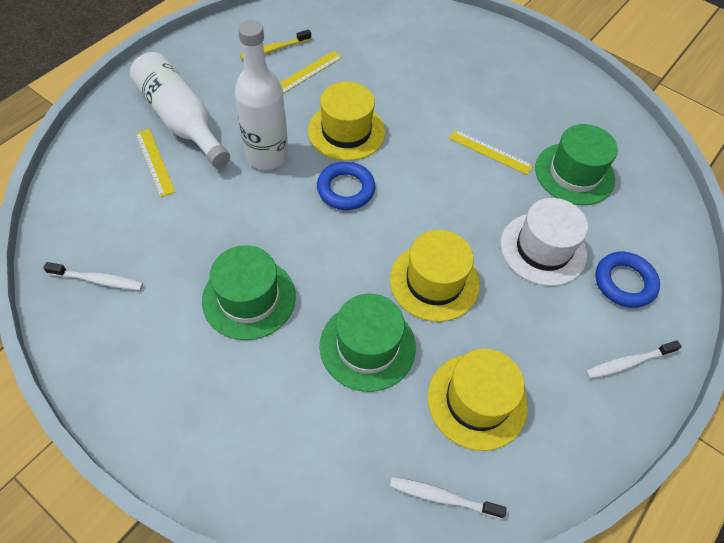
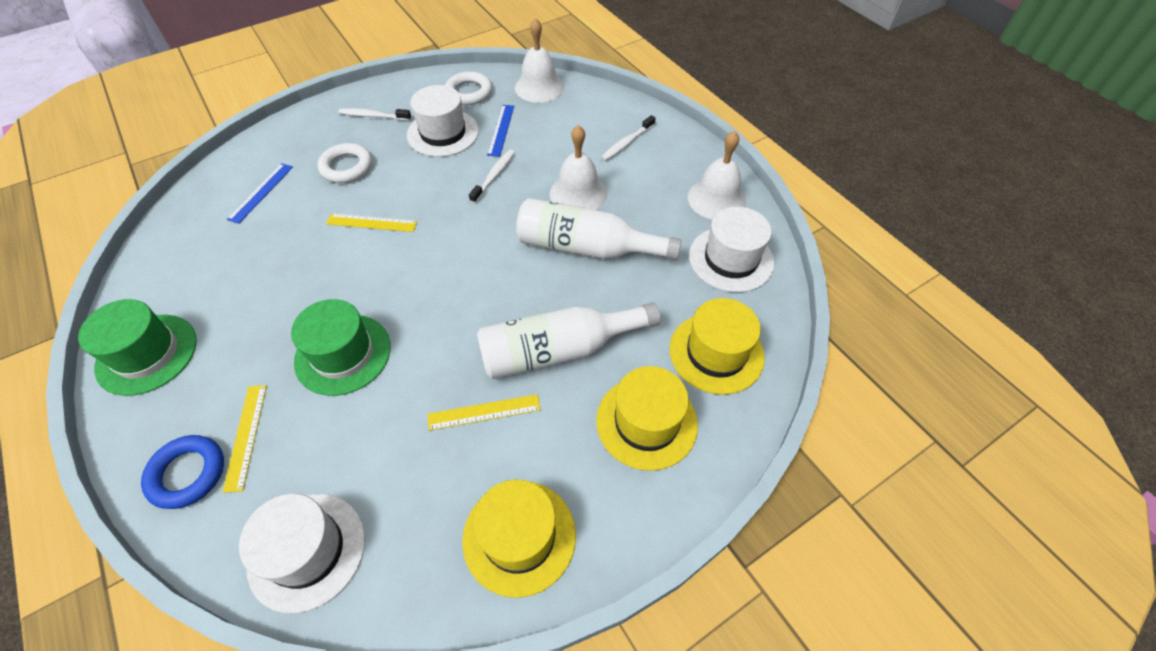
blue ring: 2 -> 1
blue ruler: 0 -> 2
green hat: 3 -> 2
white bell: 0 -> 3
white hat: 1 -> 3
white ring: 0 -> 2
yellow toothbrush: 1 -> 0

